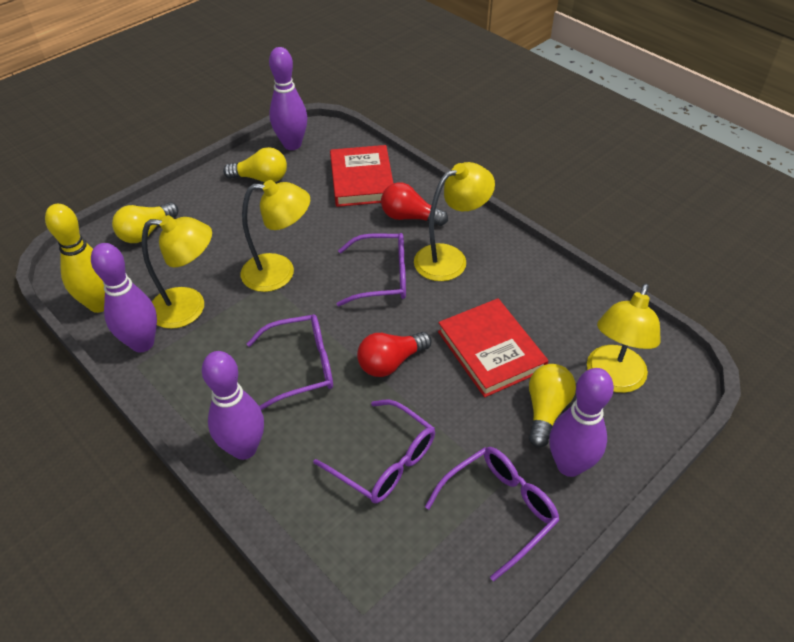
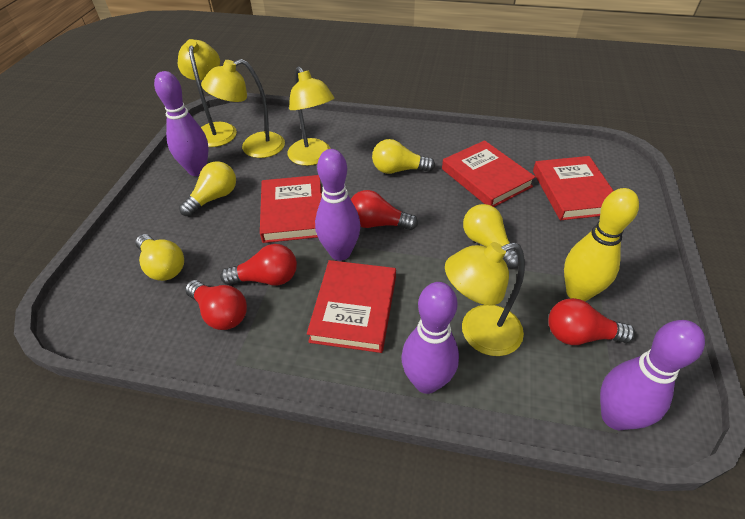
purple glasses: 4 -> 0
red book: 2 -> 4
red light bulb: 2 -> 4
yellow light bulb: 3 -> 4

